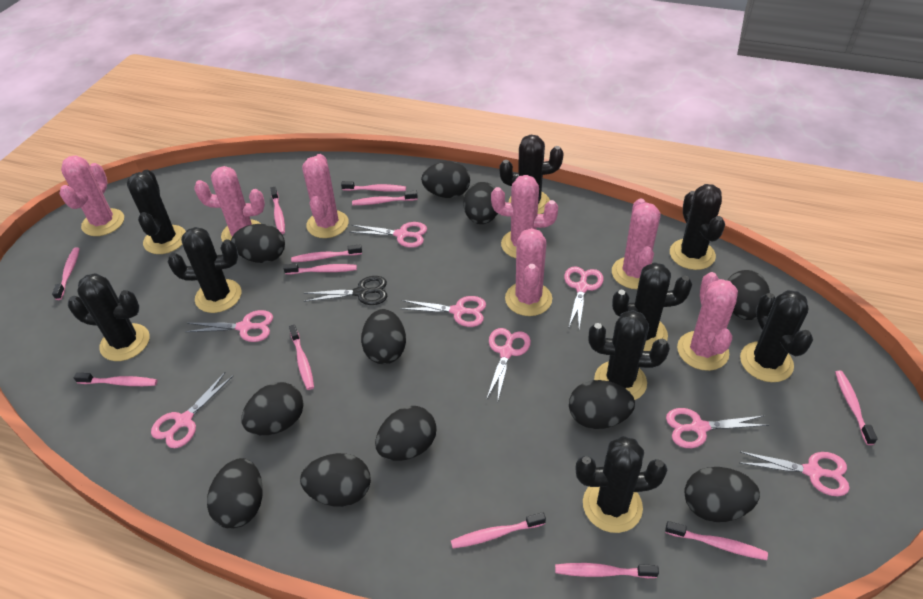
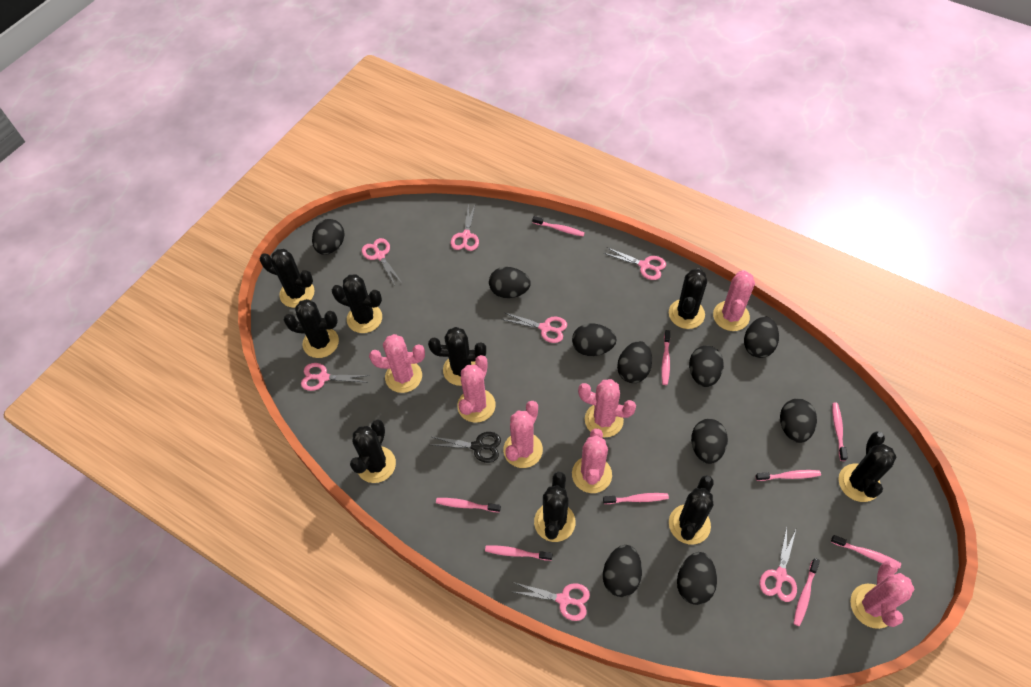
black egg: 11 -> 10
pink scissors: 8 -> 7
pink toothbrush: 12 -> 9

